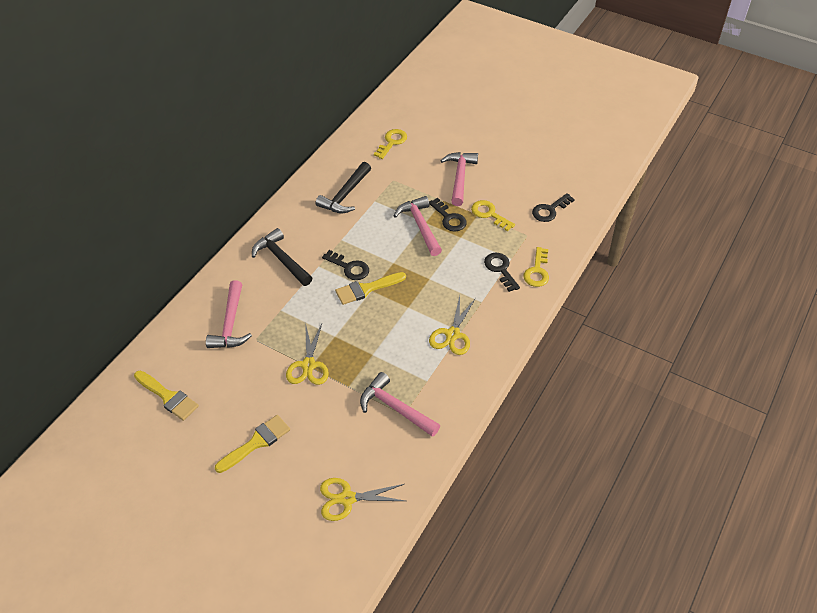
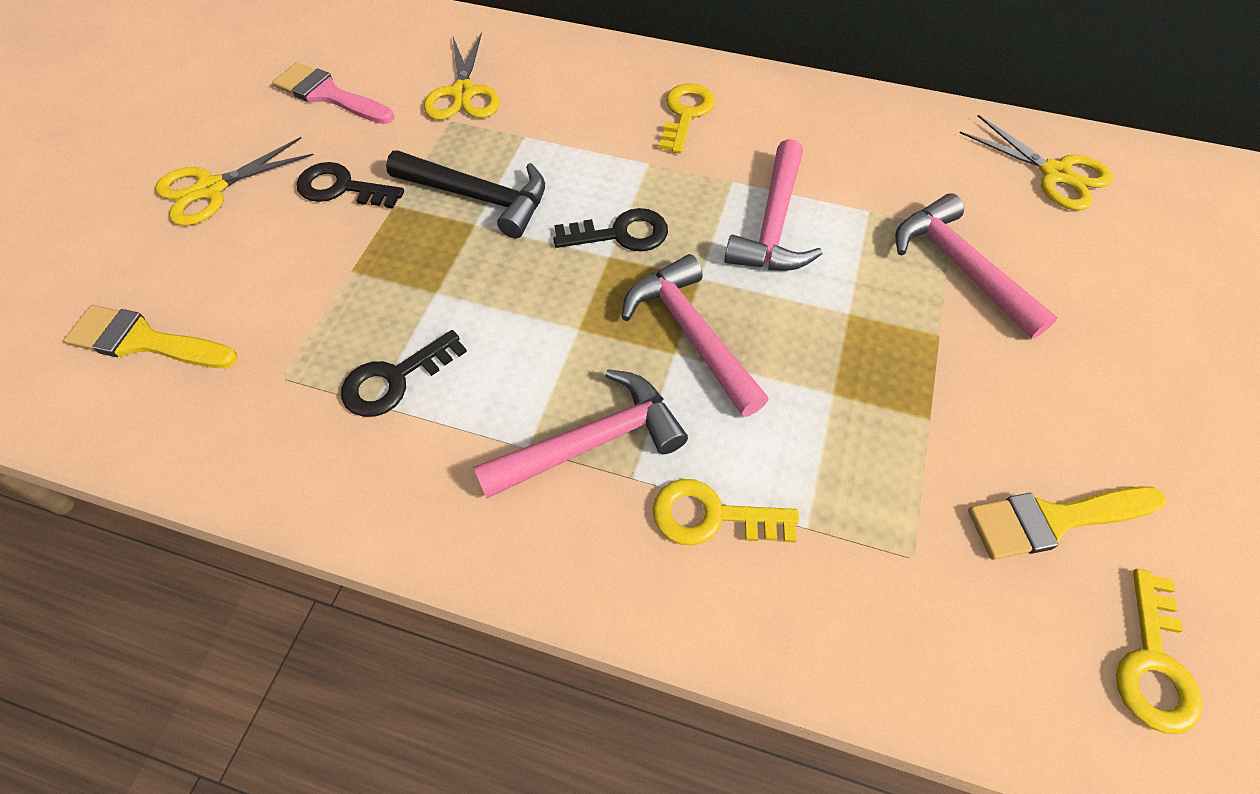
black hammer: 2 -> 1
black key: 4 -> 3
pink brush: 0 -> 1
yellow brush: 3 -> 2

